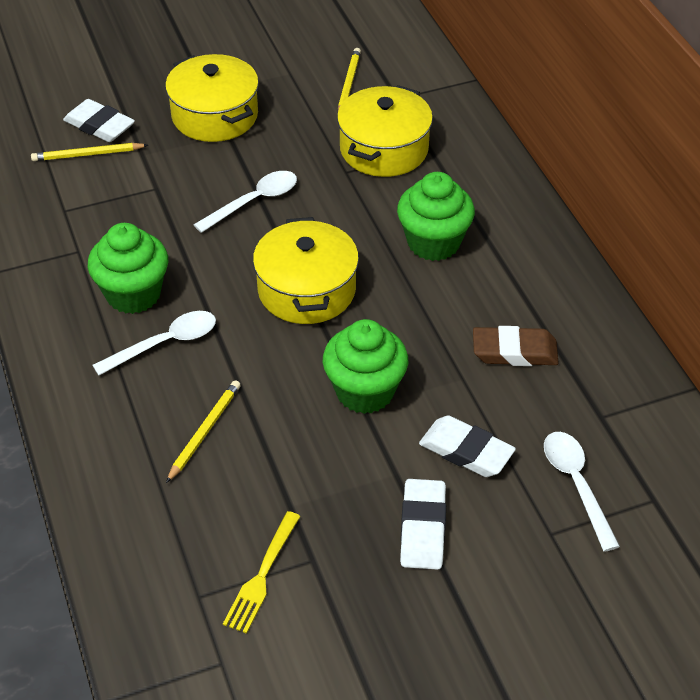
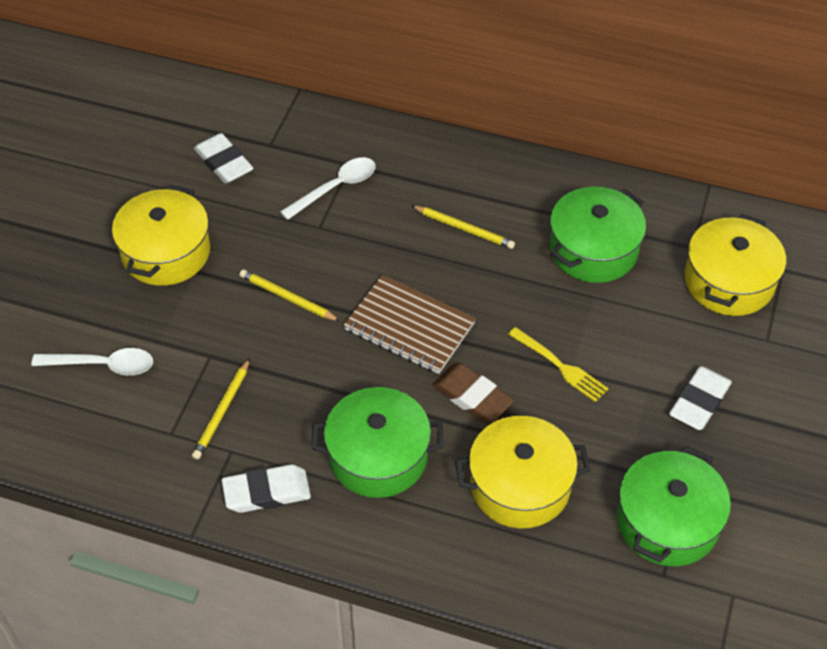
brown notebook: 0 -> 1
green cupcake: 3 -> 0
green pot: 0 -> 3
white spoon: 3 -> 2

